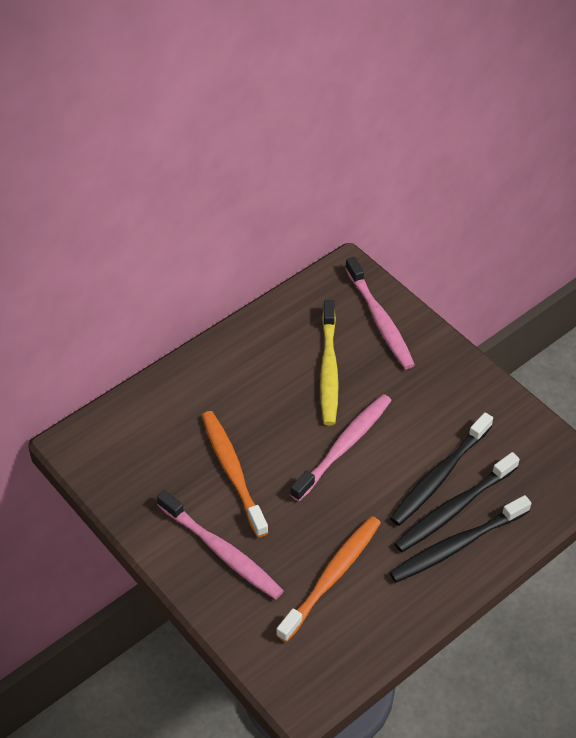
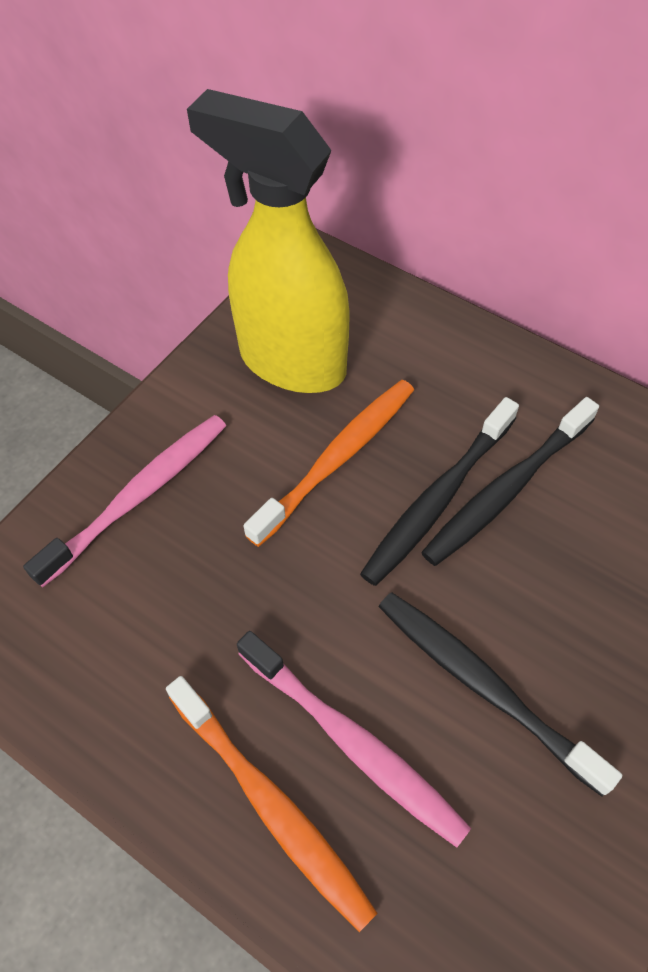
pink toothbrush: 3 -> 2
yellow spray bottle: 0 -> 1
yellow toothbrush: 1 -> 0

